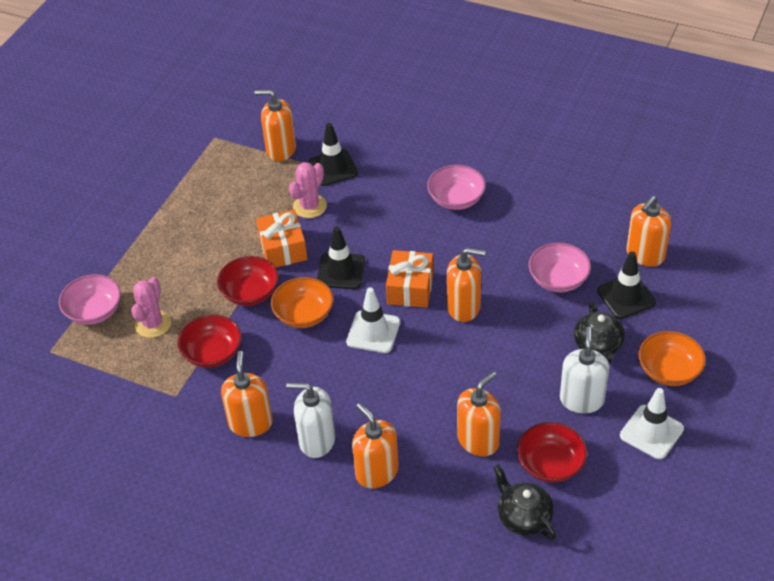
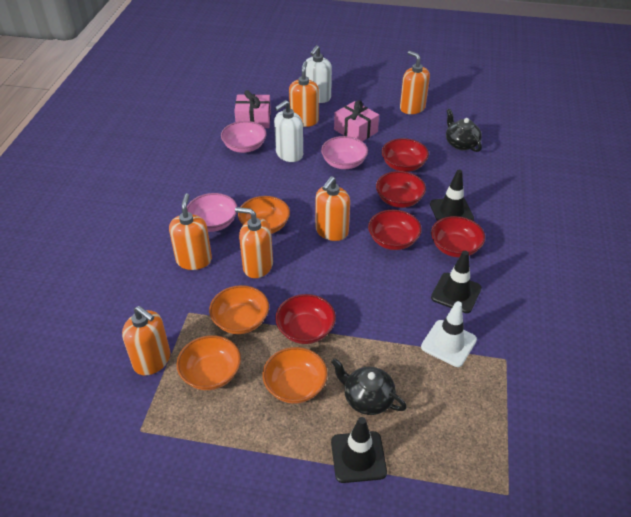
orange bowl: 2 -> 4
orange gift: 2 -> 0
pink cactus: 2 -> 0
pink gift: 0 -> 2
red bowl: 3 -> 5
white traffic cone: 2 -> 1

